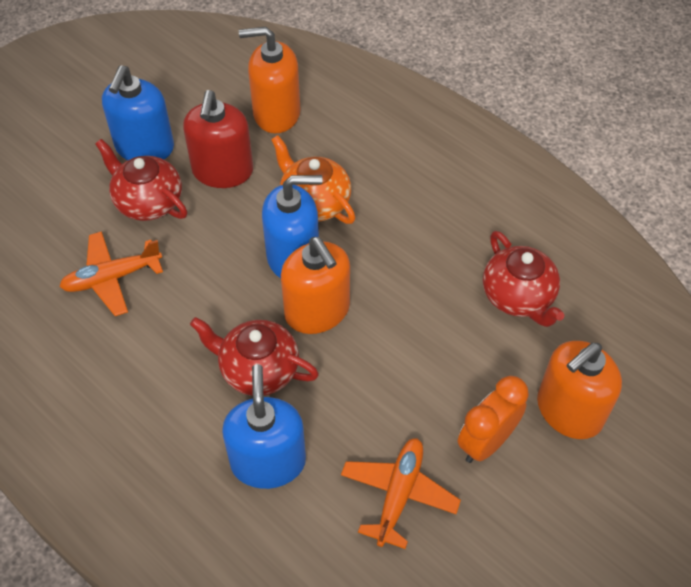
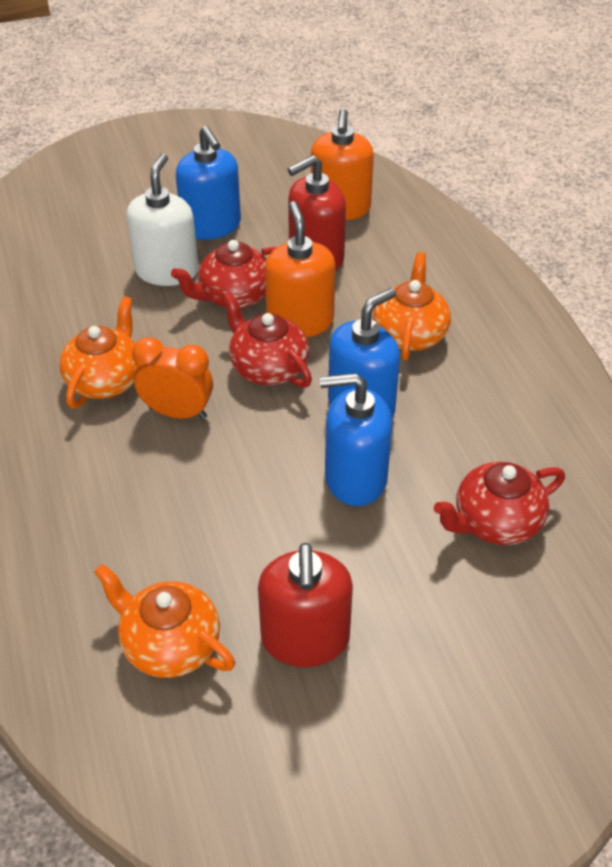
orange plane: 2 -> 0
orange soap dispenser: 3 -> 2
orange teapot: 1 -> 3
red soap dispenser: 1 -> 2
white soap dispenser: 0 -> 1

